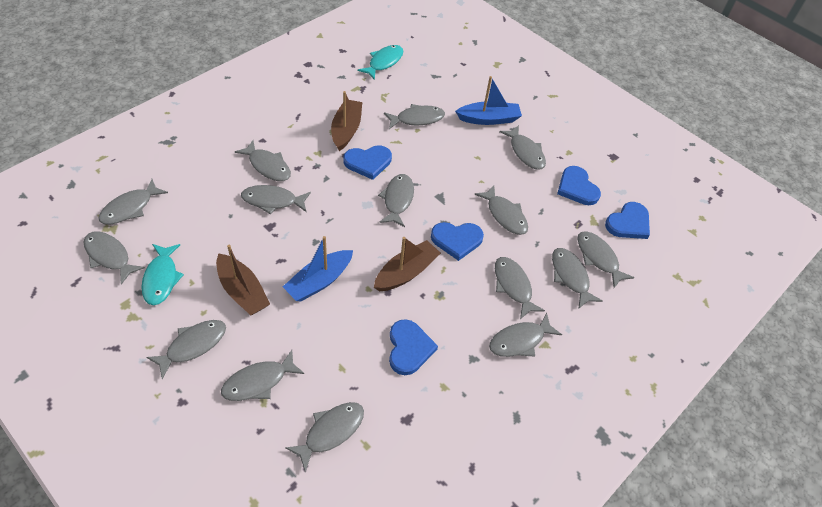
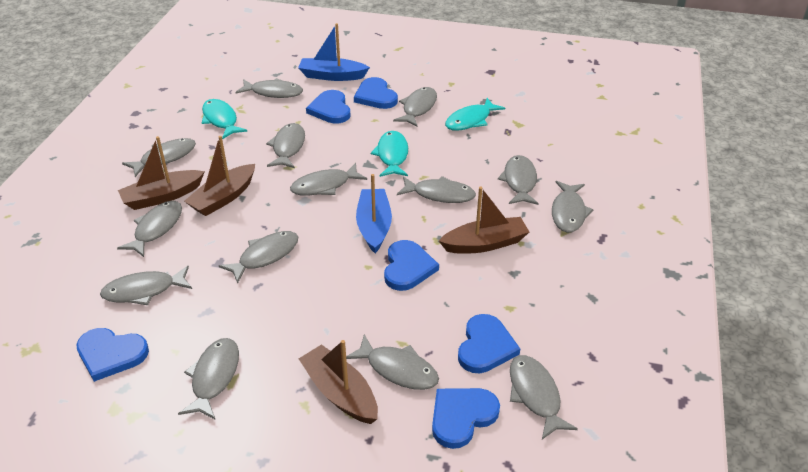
blue heart: 5 -> 6
brown boat: 3 -> 4
grey fish: 15 -> 14
turquoise fish: 2 -> 3

